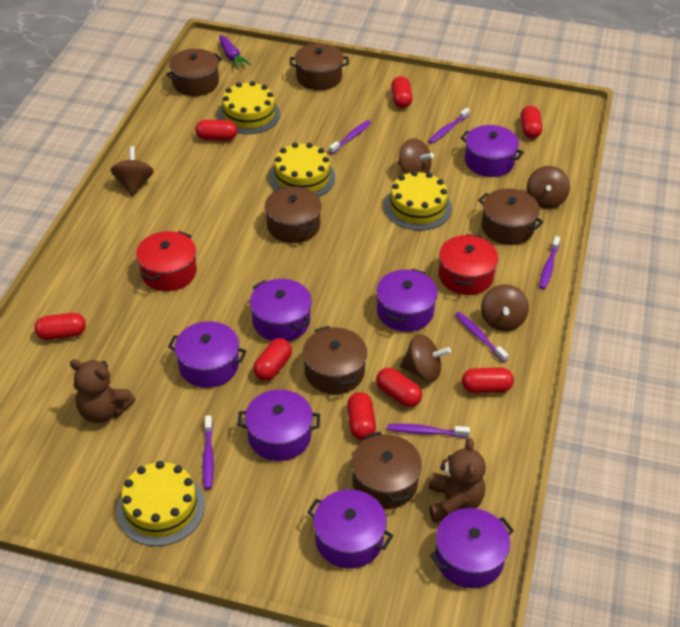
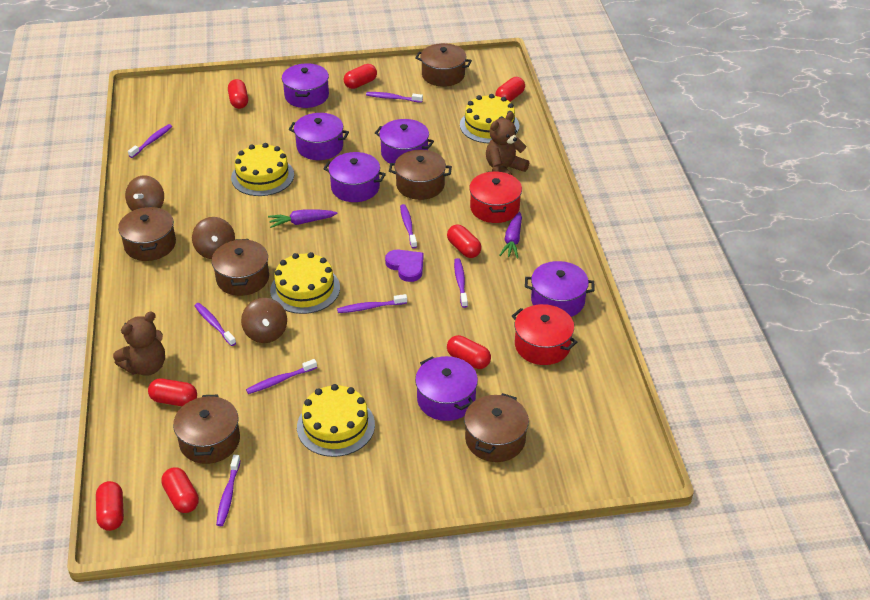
brown spinning top: 5 -> 3
purple carrot: 1 -> 2
purple heart: 0 -> 1
purple pot: 7 -> 6
purple toothbrush: 6 -> 8

